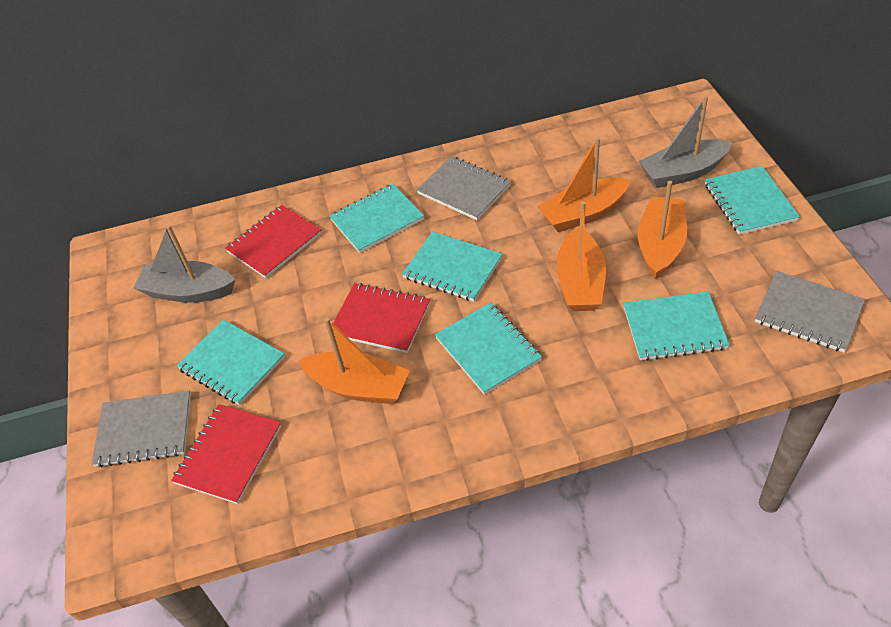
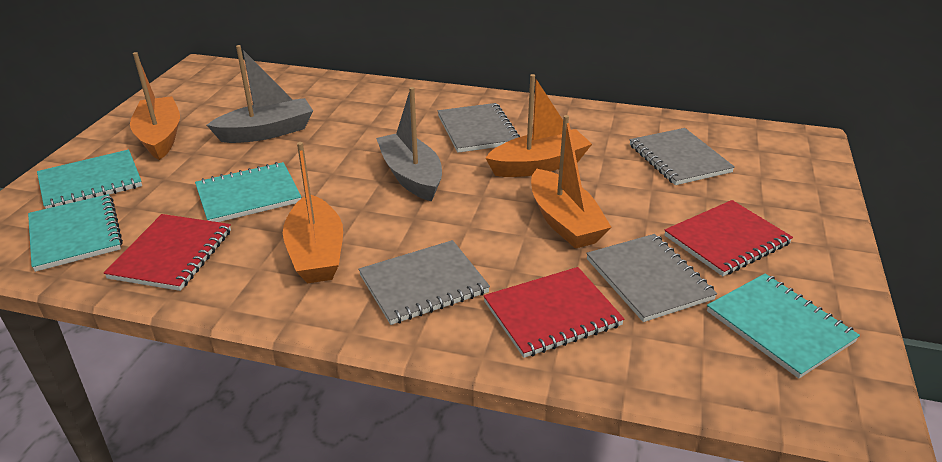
grey notebook: 3 -> 4
turquoise notebook: 6 -> 4

